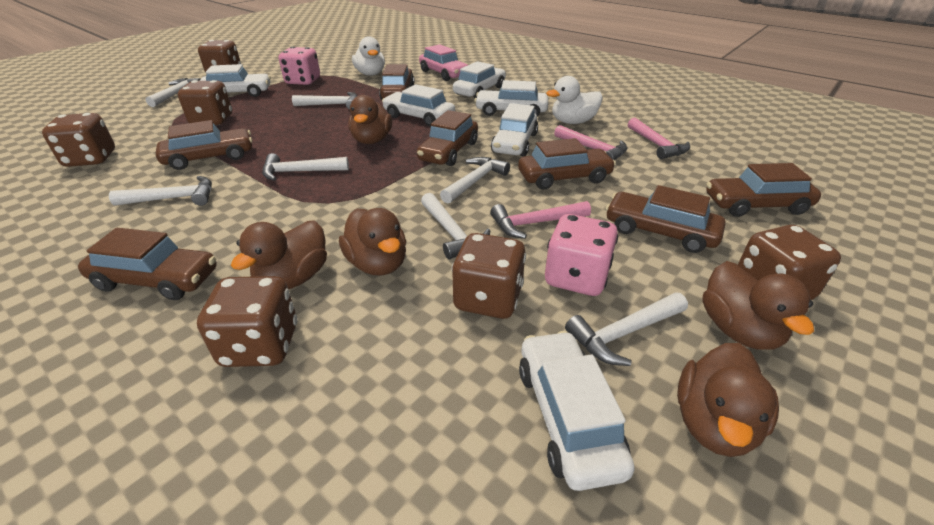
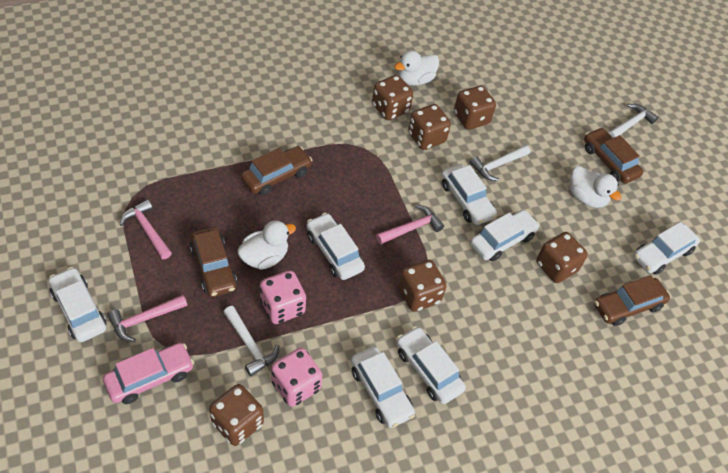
brown car: 7 -> 4
brown duck: 5 -> 0
white car: 6 -> 7
white duck: 2 -> 3
white hammer: 7 -> 3

